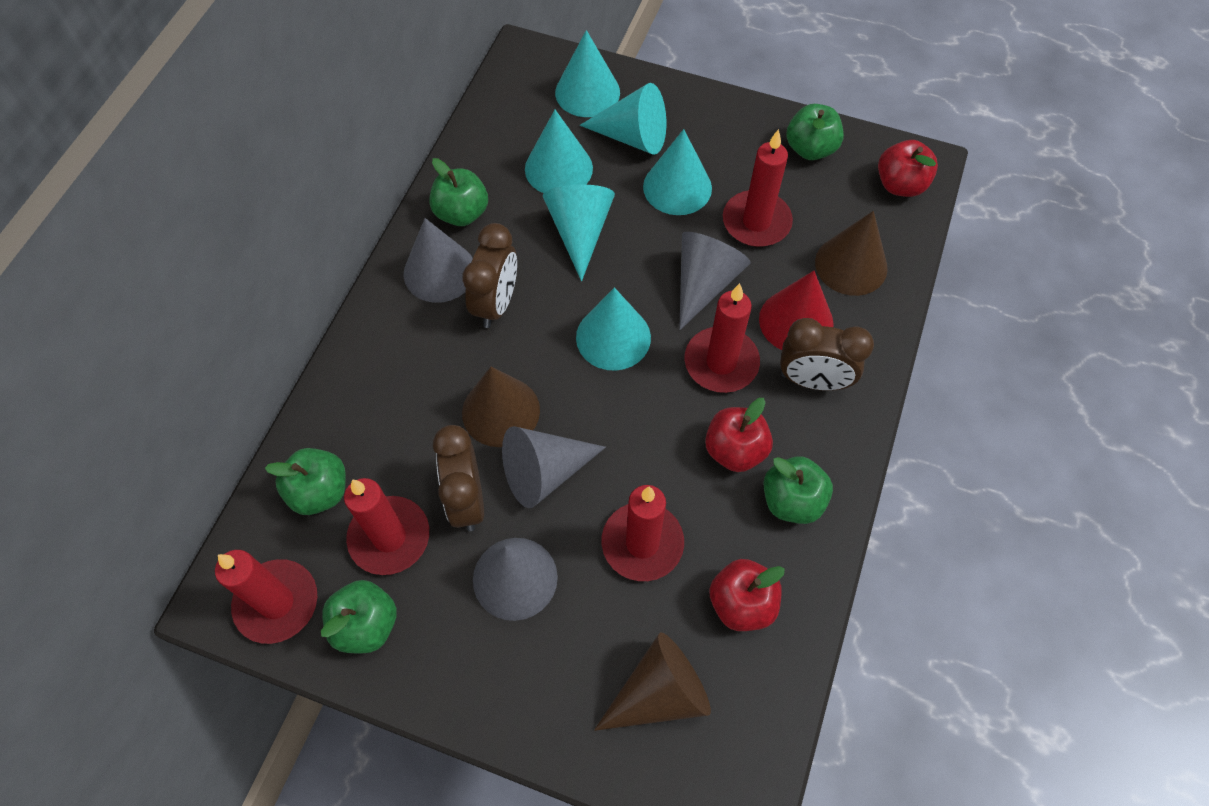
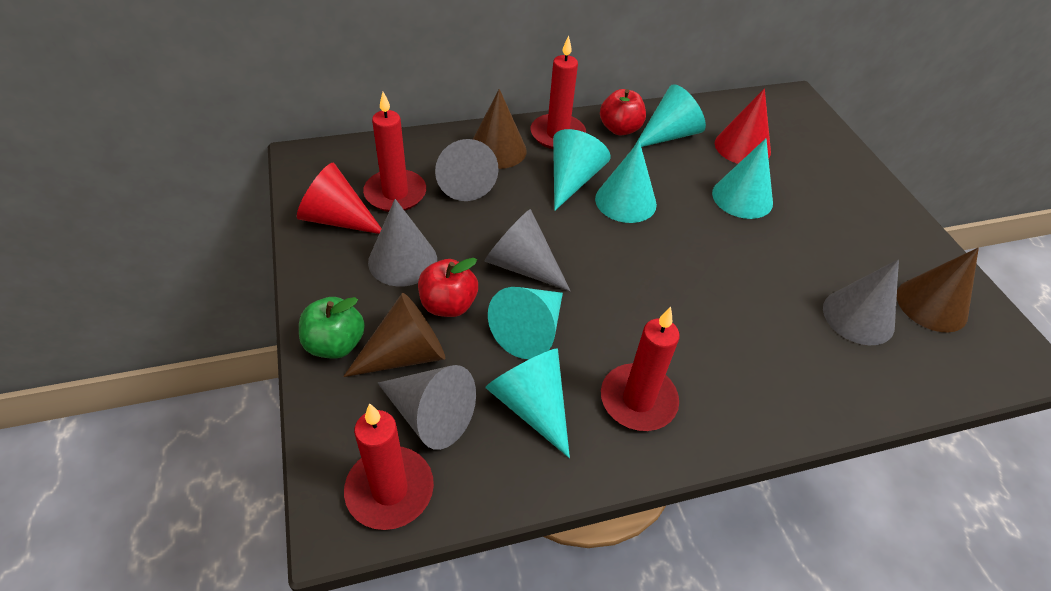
brown clock: 3 -> 0
green apple: 5 -> 1
grey cone: 4 -> 5
red apple: 3 -> 2
red candle: 5 -> 4
red cone: 1 -> 2

